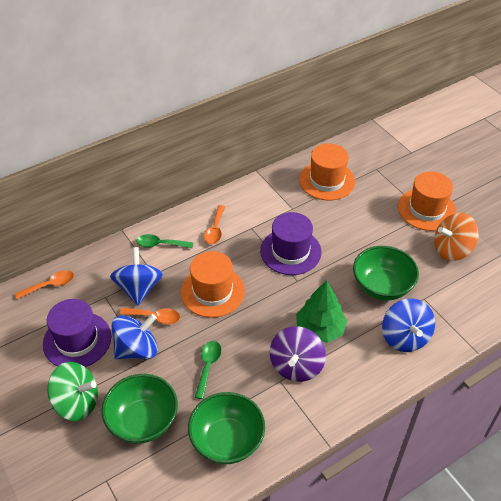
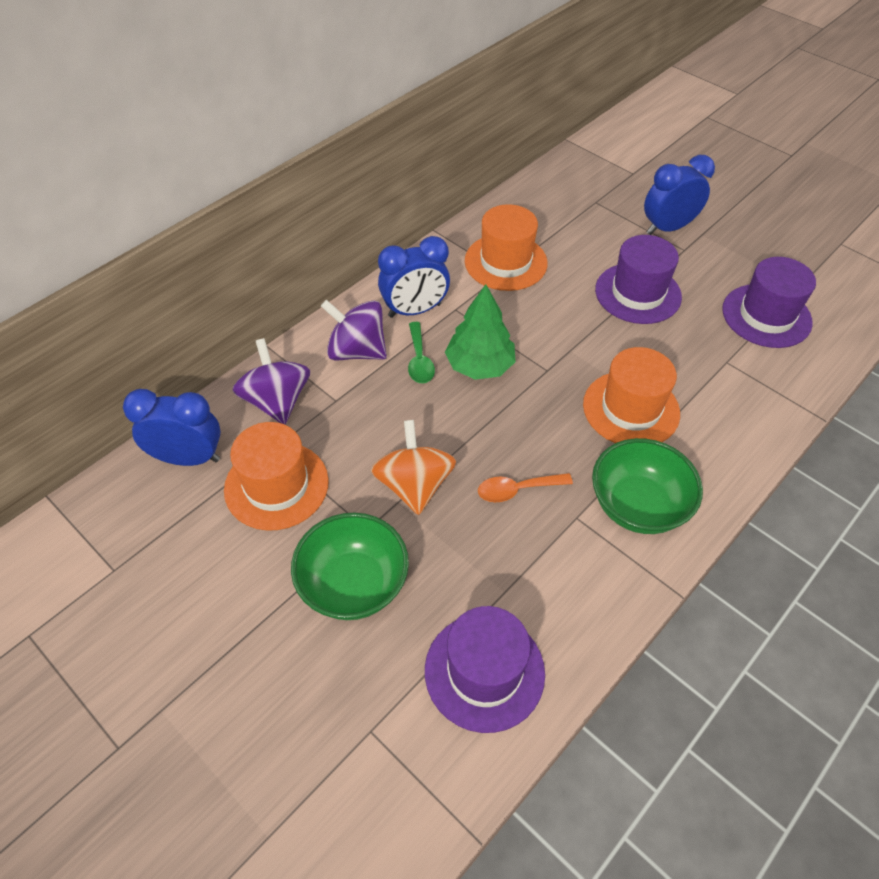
blue clock: 0 -> 3
blue spinning top: 3 -> 0
green bowl: 3 -> 2
green spinning top: 1 -> 0
green spoon: 2 -> 1
orange spoon: 3 -> 1
purple hat: 2 -> 3
purple spinning top: 1 -> 2

